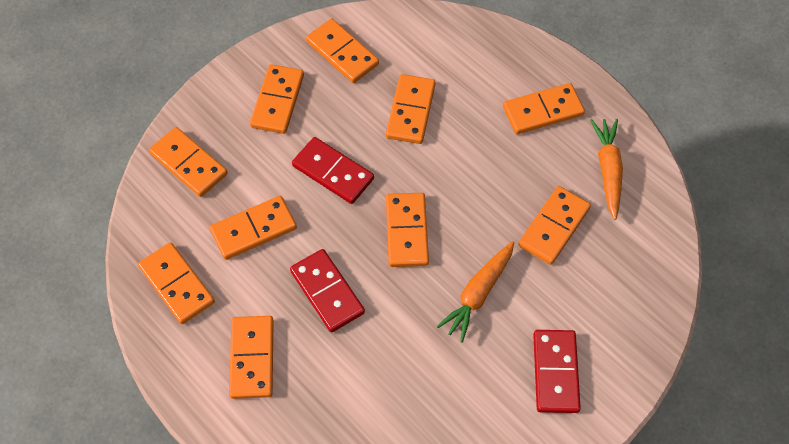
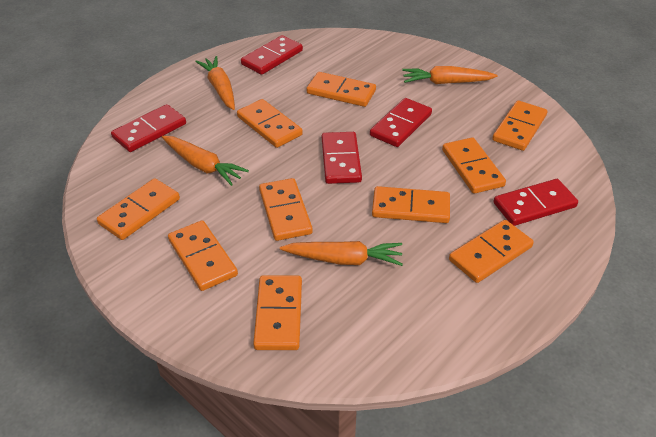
orange carrot: 2 -> 4
red domino: 3 -> 5

